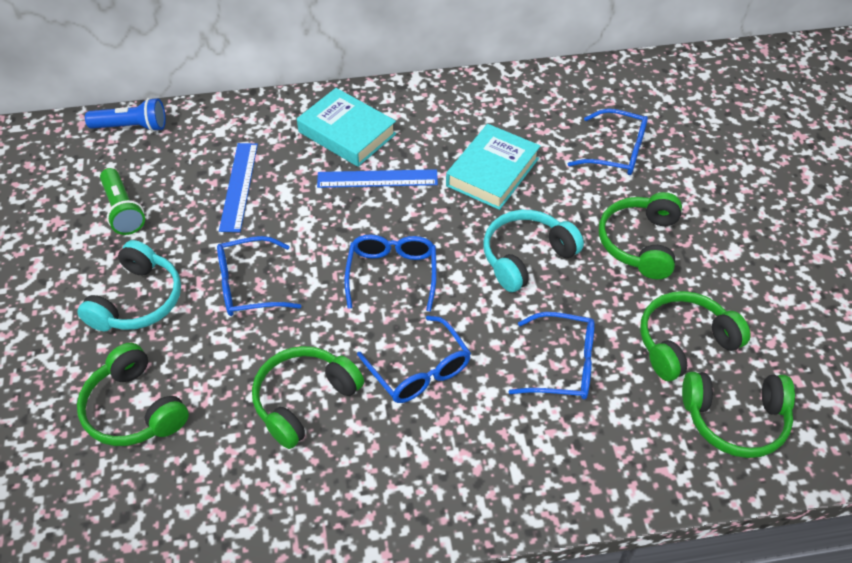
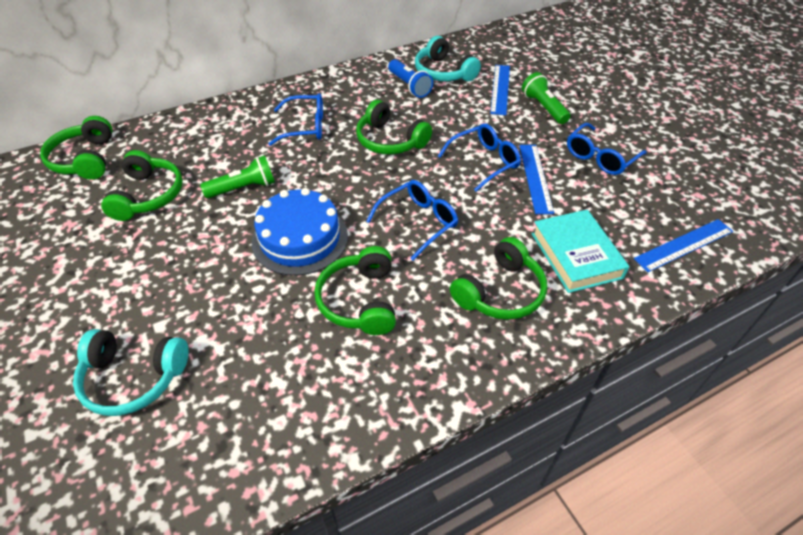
blue cake: 0 -> 1
blue glasses: 5 -> 4
blue ruler: 2 -> 3
green flashlight: 1 -> 2
turquoise book: 2 -> 1

